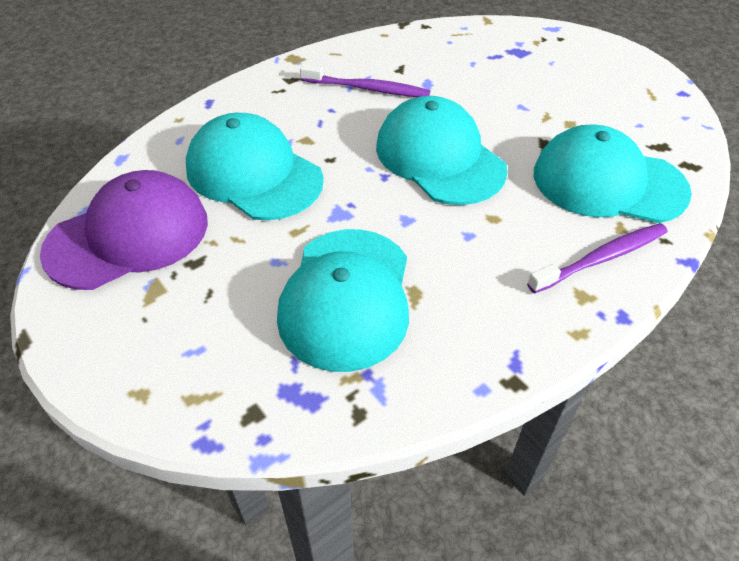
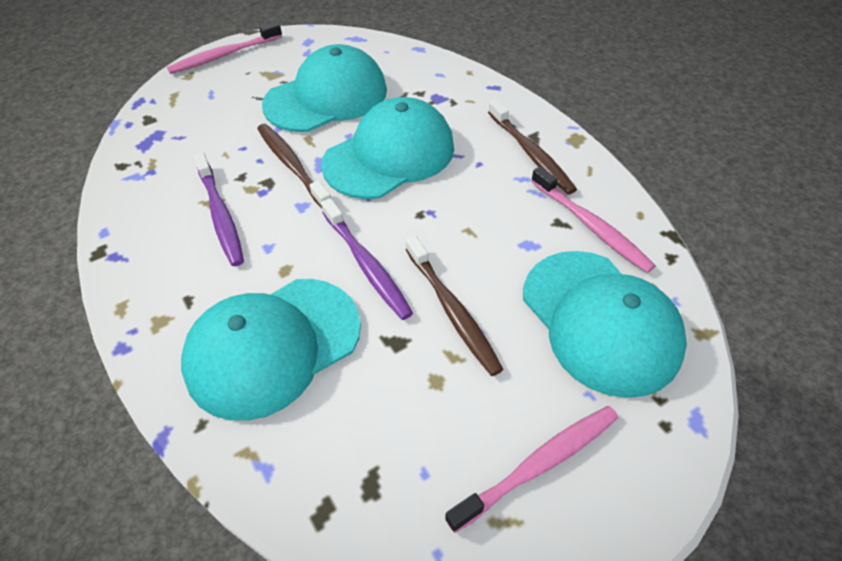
brown toothbrush: 0 -> 3
pink toothbrush: 0 -> 3
purple cap: 1 -> 0

